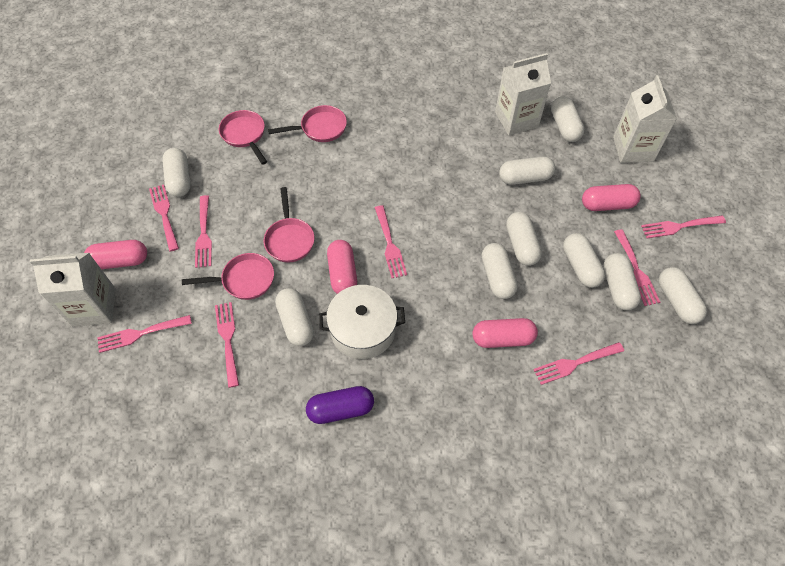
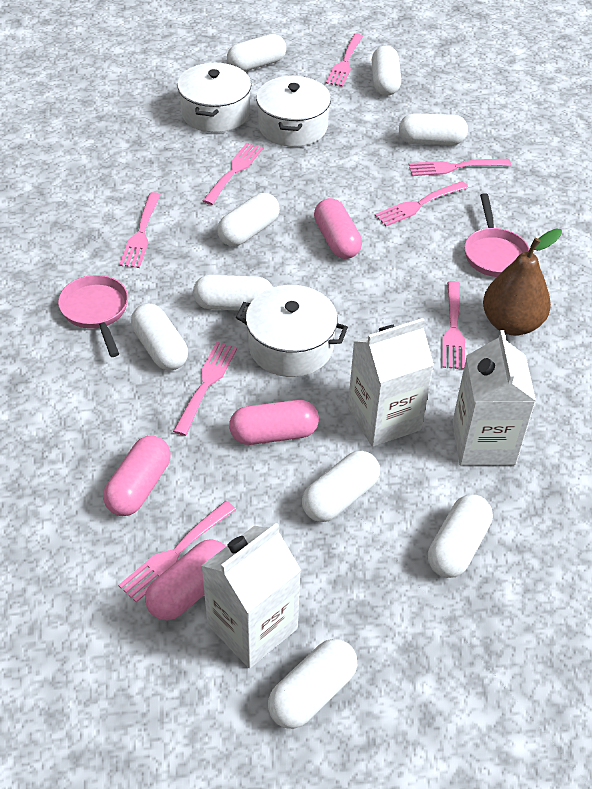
brown pear: 0 -> 1
pink pan: 4 -> 2
purple capsule: 1 -> 0
white pot: 1 -> 3

